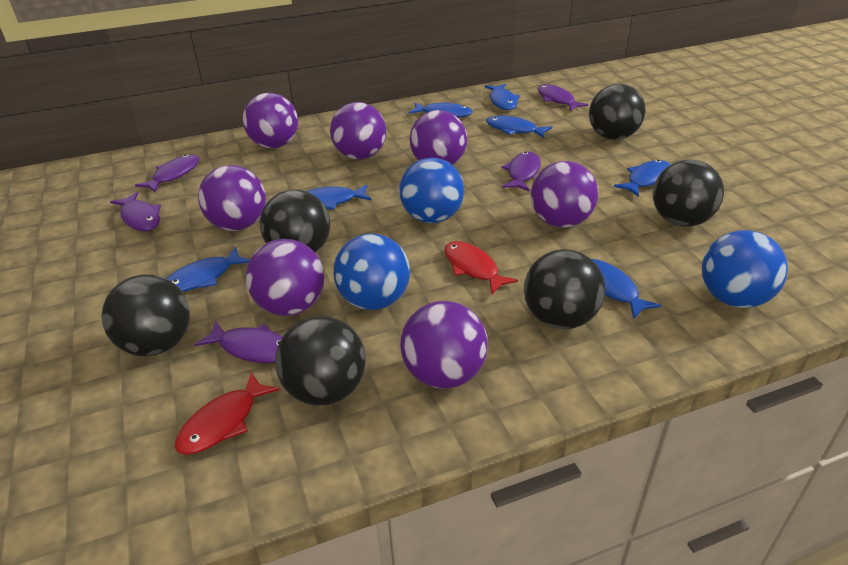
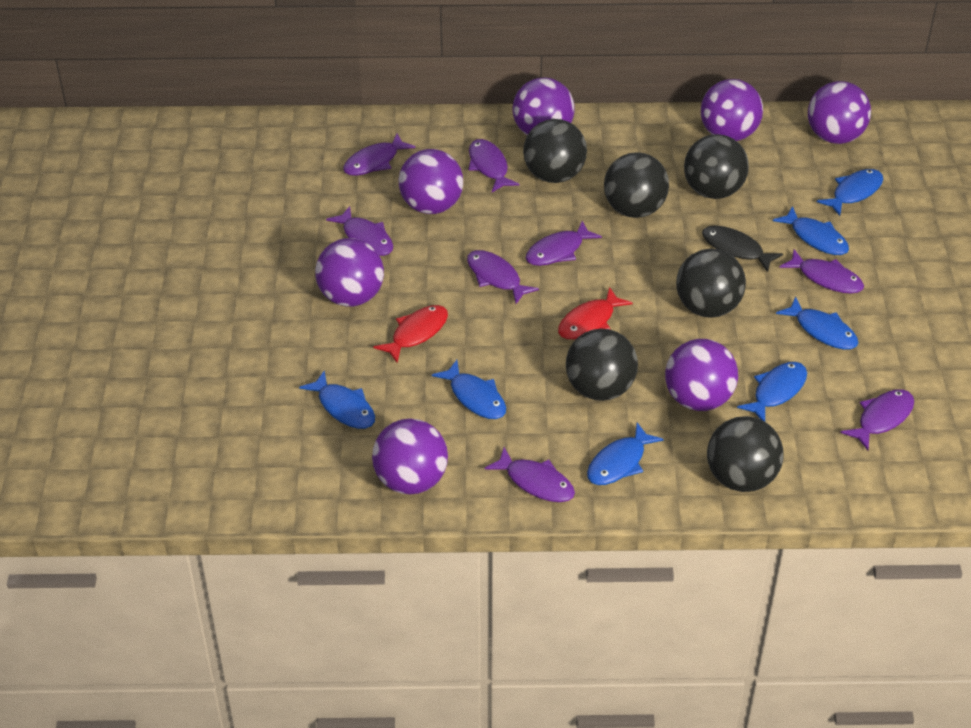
black fish: 0 -> 1
blue ball: 3 -> 0
purple fish: 5 -> 8

